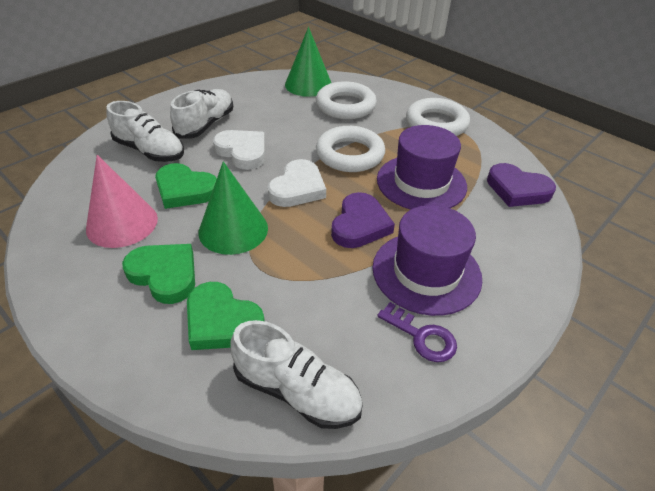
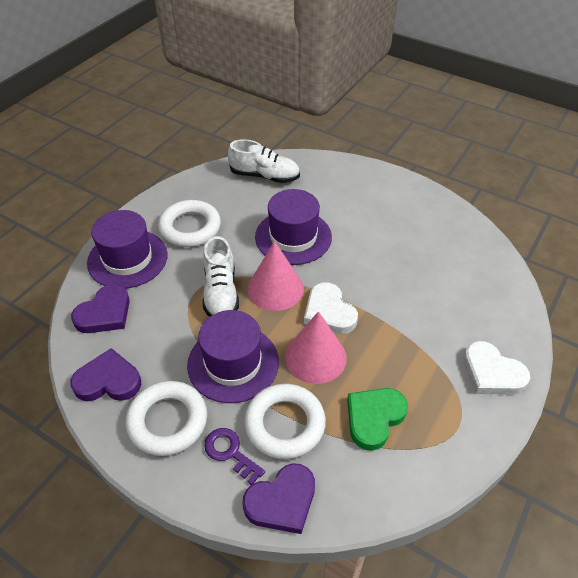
green cone: 2 -> 0
green heart: 3 -> 1
pink cone: 1 -> 2
purple hat: 2 -> 3
purple heart: 2 -> 3
white shoe: 3 -> 2

